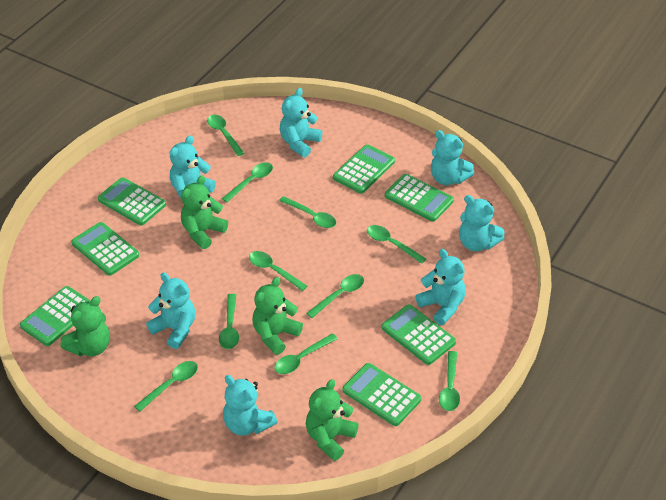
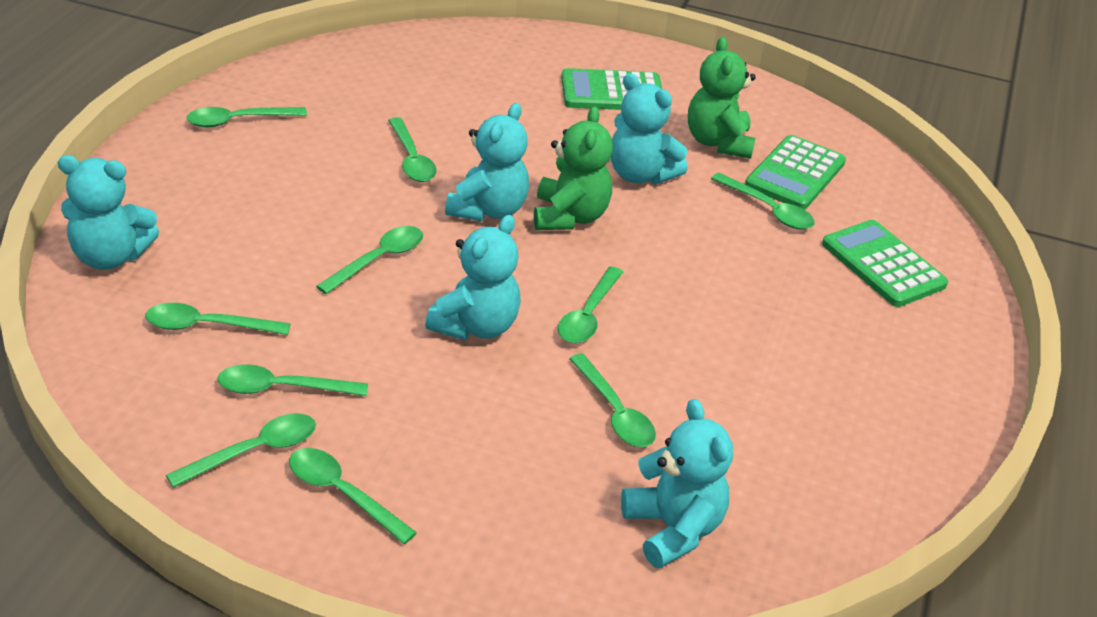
green calculator: 7 -> 3
green teddy bear: 4 -> 2
turquoise teddy bear: 7 -> 5

